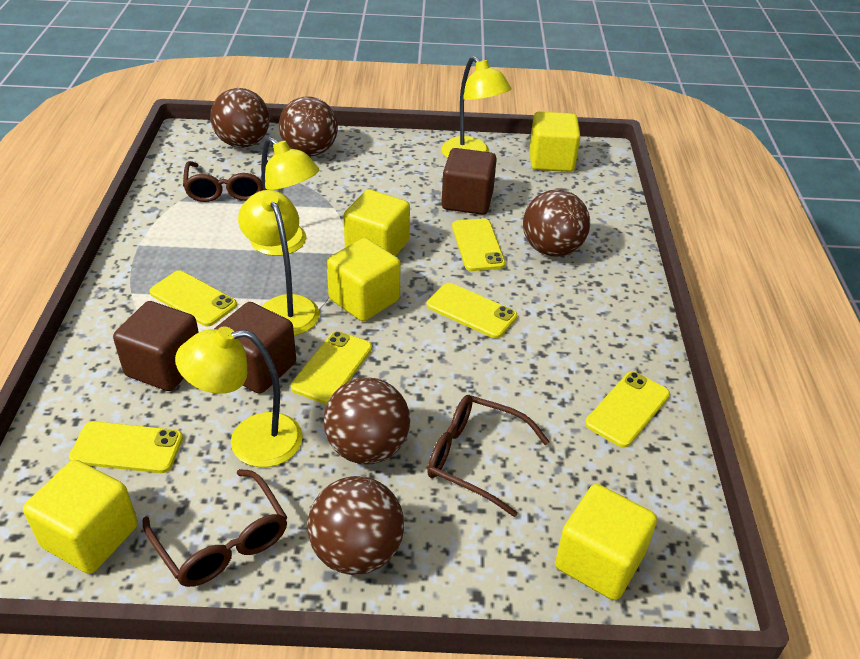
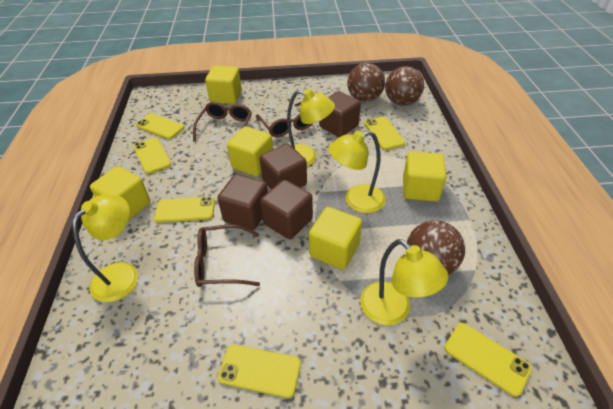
brown ball: 5 -> 3
brown cube: 3 -> 4

